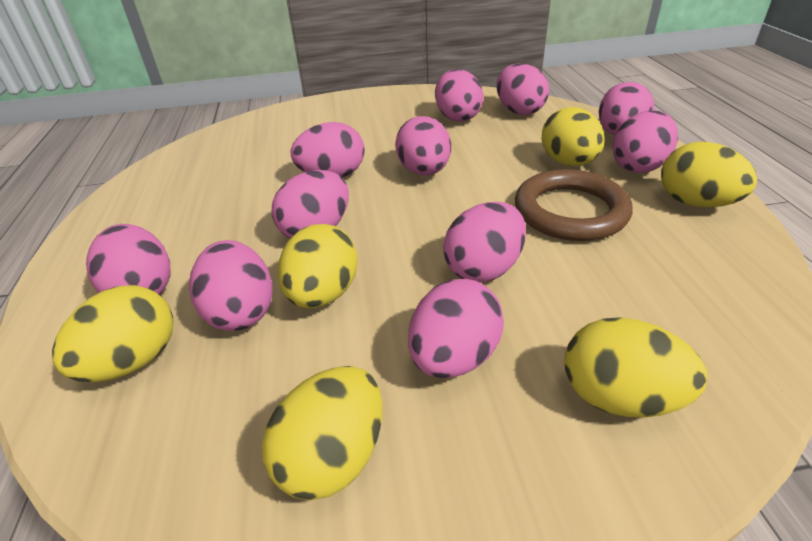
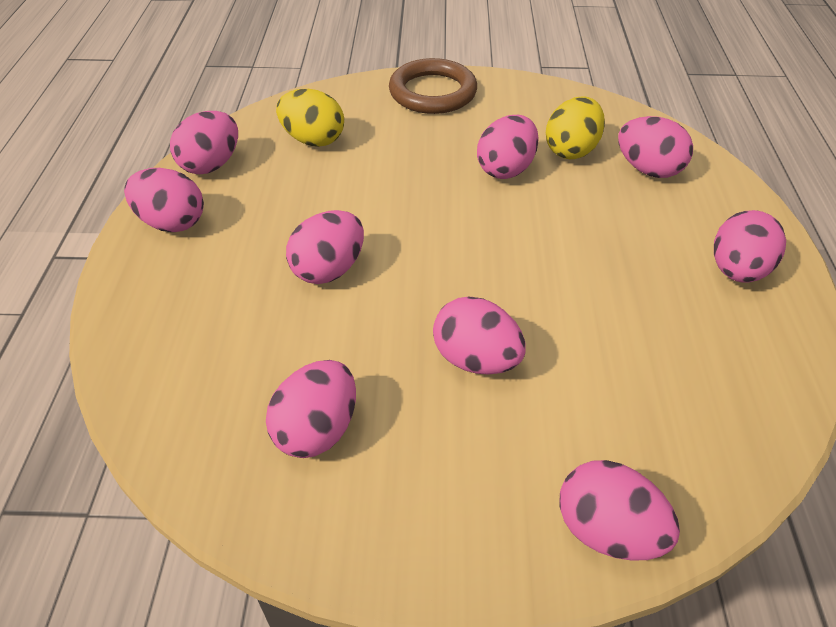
pink egg: 11 -> 9
yellow egg: 6 -> 2

